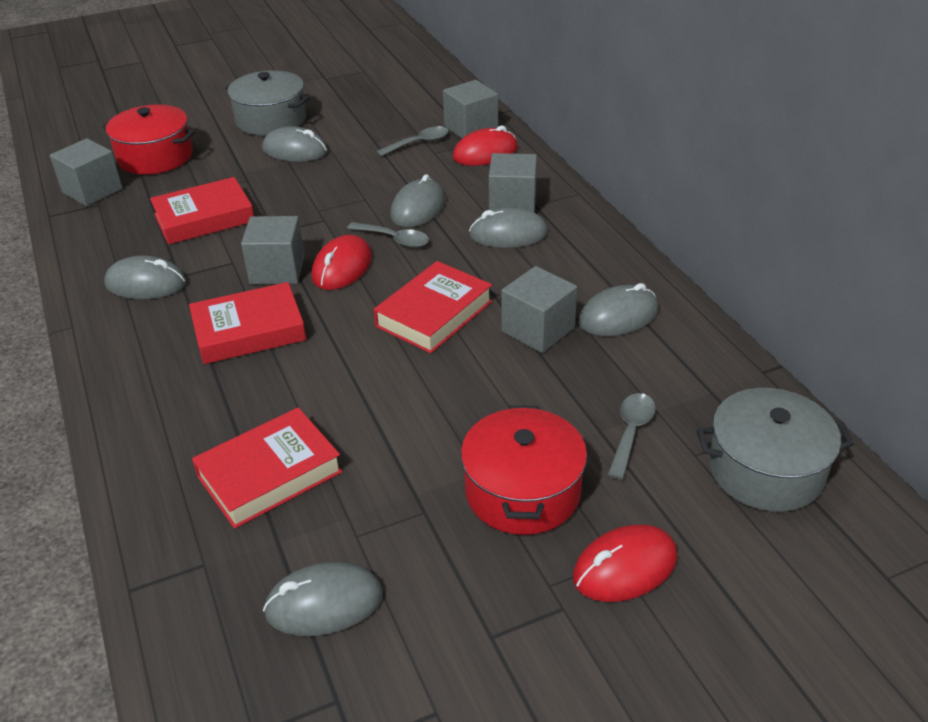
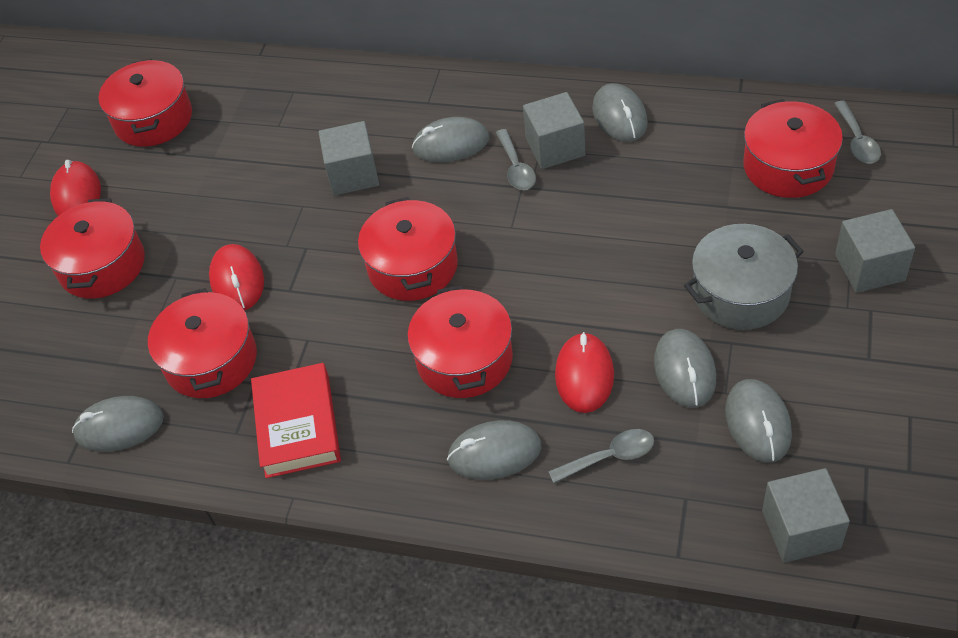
grey cube: 5 -> 4
grey pot: 2 -> 1
red book: 4 -> 1
red pot: 2 -> 6

